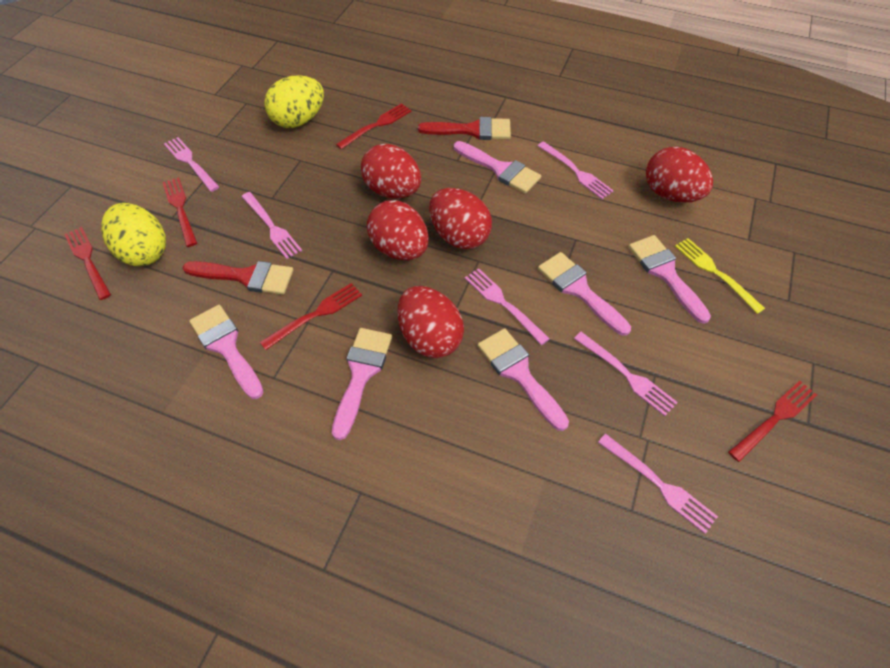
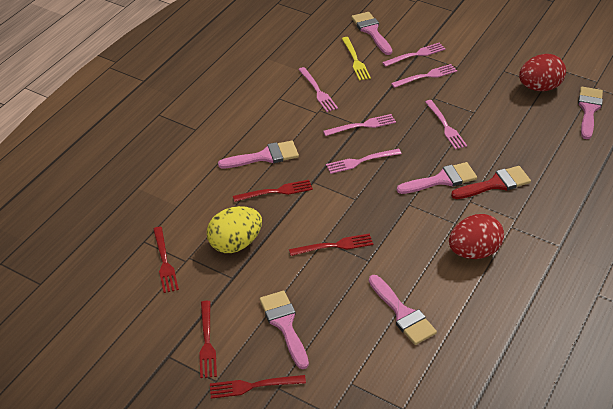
red brush: 2 -> 1
red egg: 5 -> 2
yellow egg: 2 -> 1

